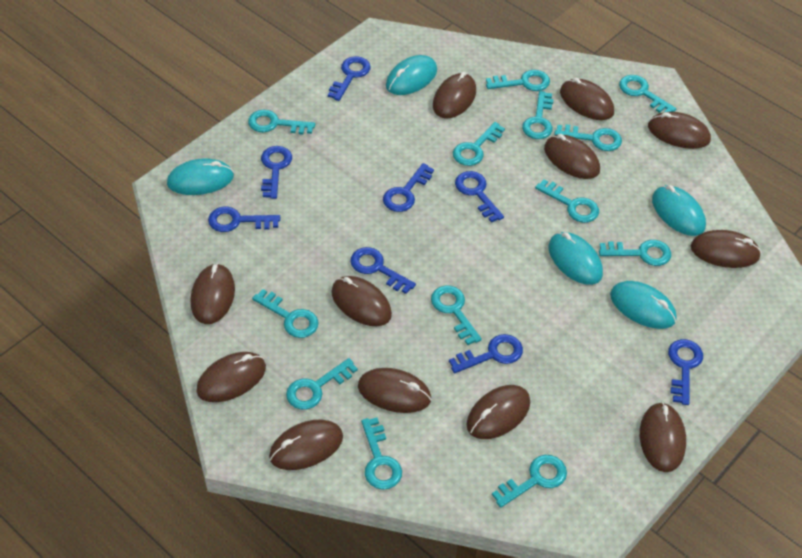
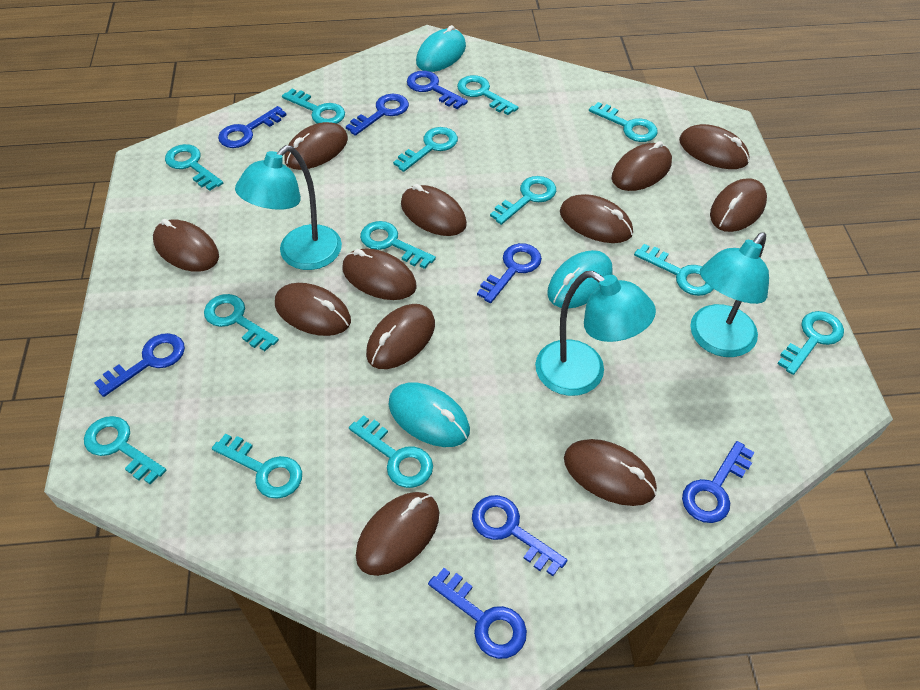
turquoise lamp: 0 -> 3
turquoise mouse: 5 -> 3

